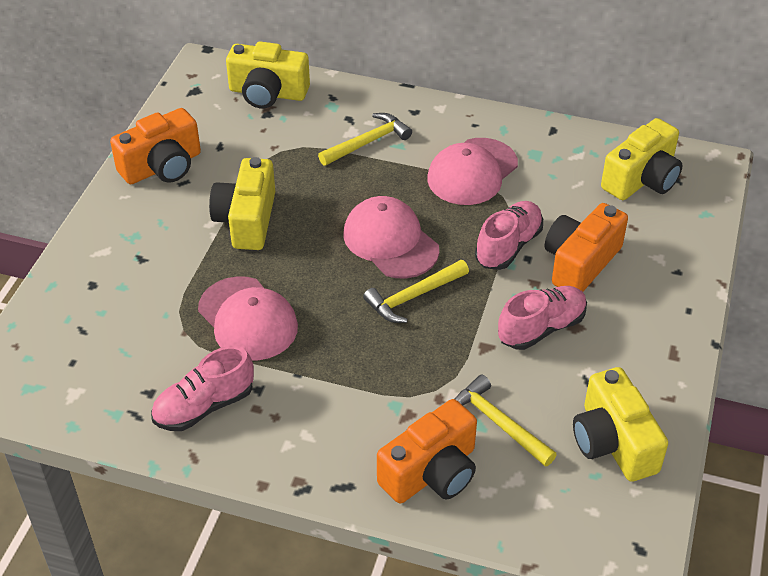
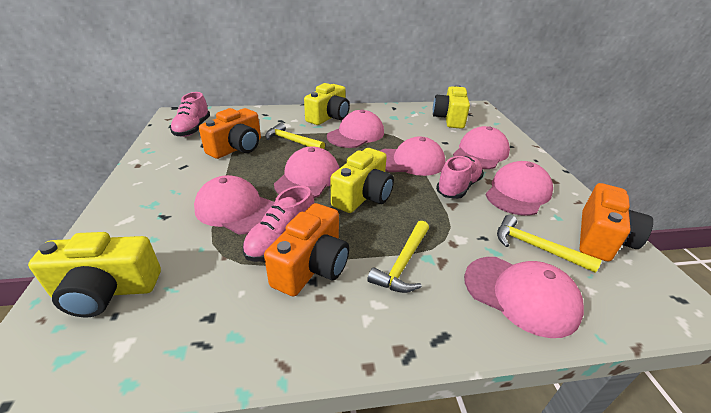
pink cap: 3 -> 7

